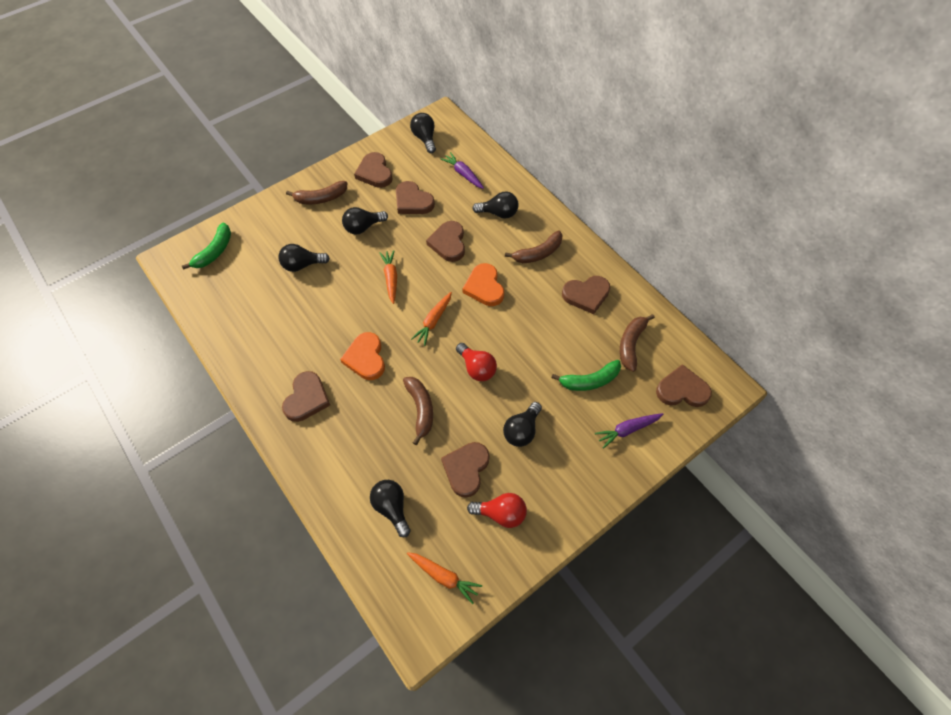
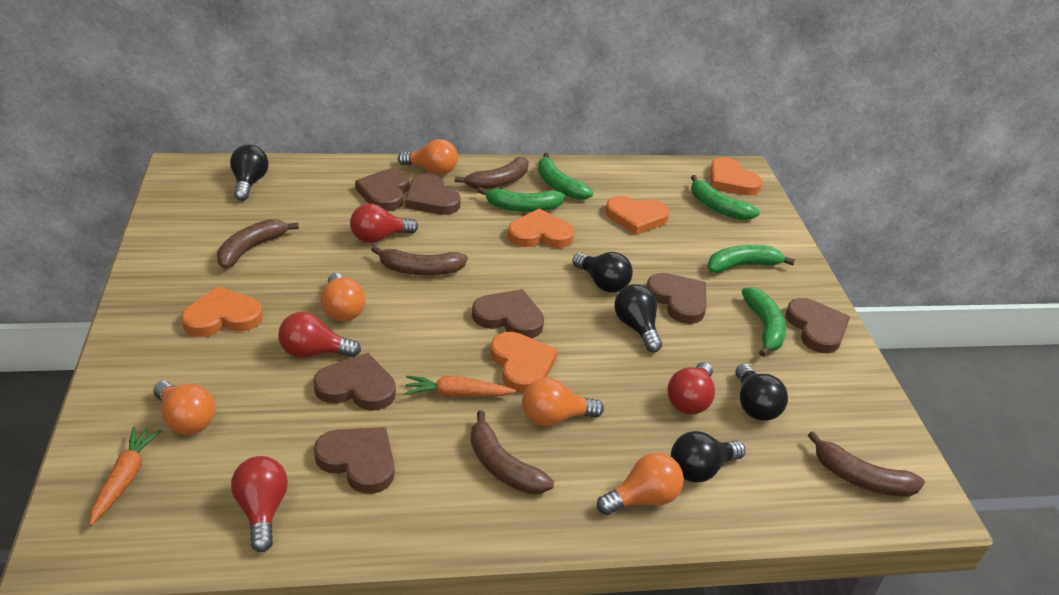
black light bulb: 6 -> 5
brown banana: 4 -> 5
green banana: 2 -> 5
orange carrot: 3 -> 2
orange heart: 2 -> 5
orange light bulb: 0 -> 5
purple carrot: 2 -> 0
red light bulb: 2 -> 4

